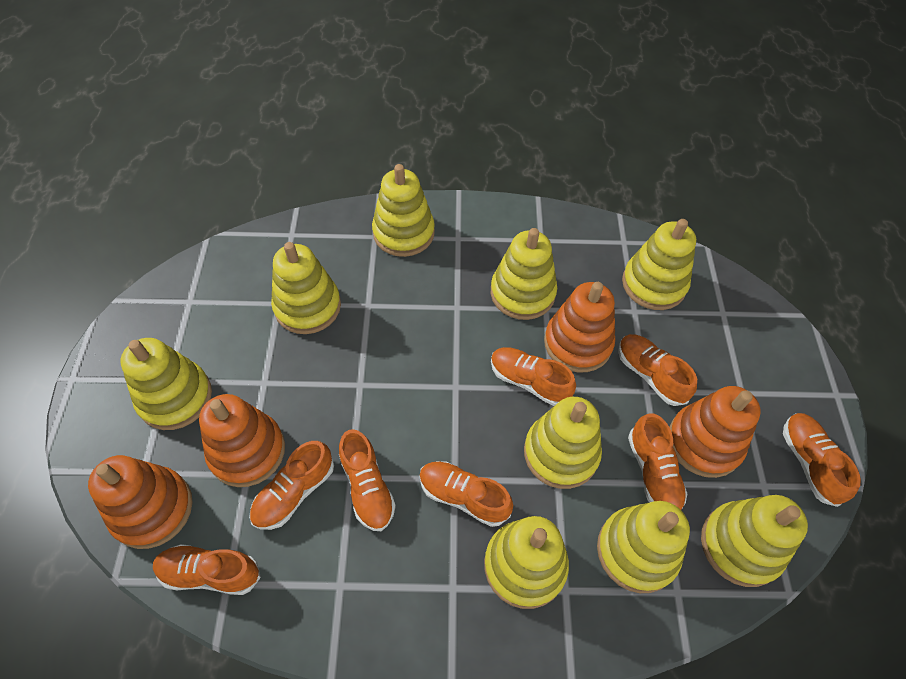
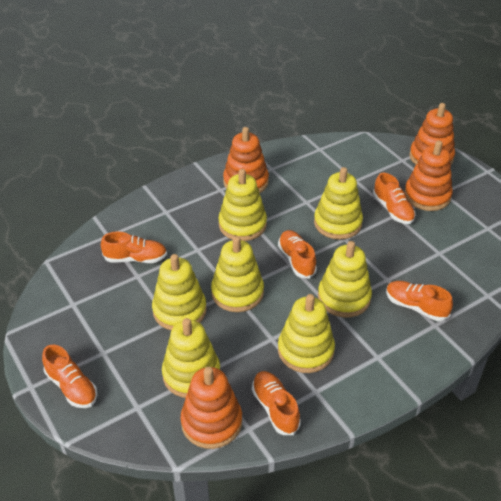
orange shoe: 8 -> 6
yellow stacking toy: 9 -> 7

